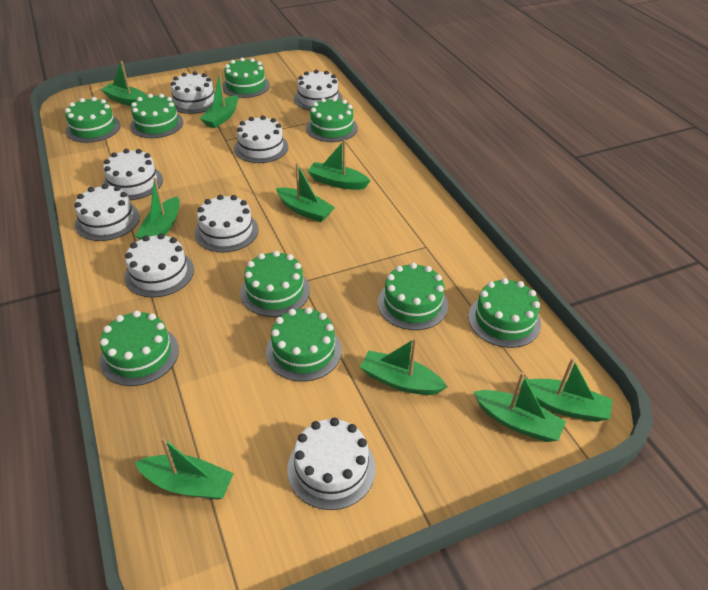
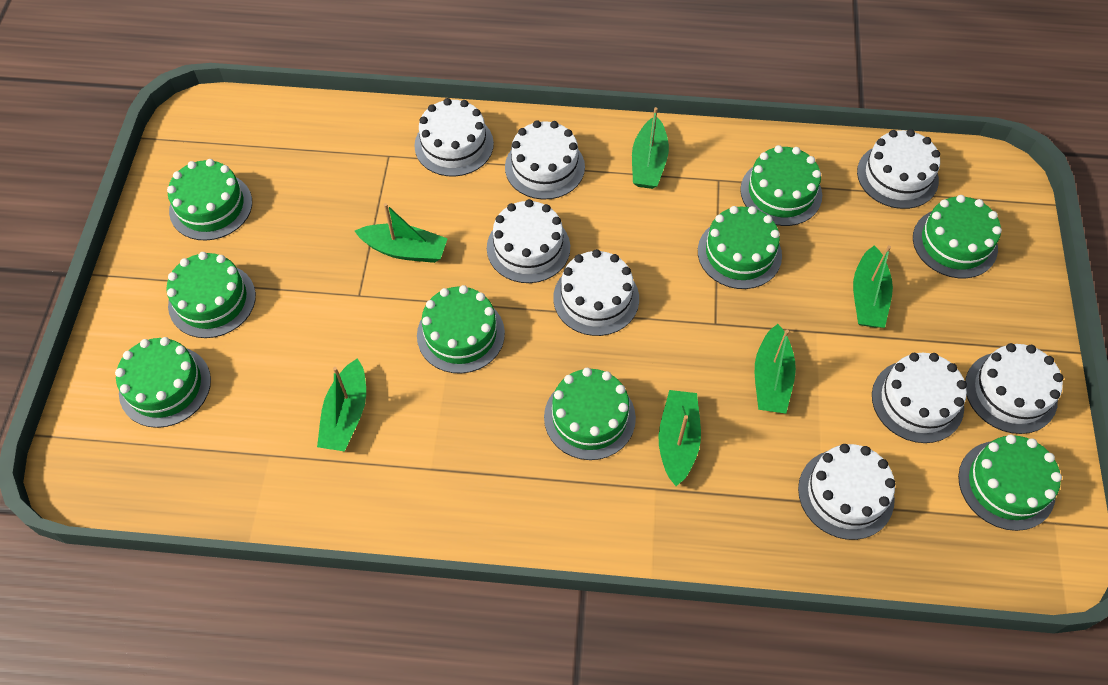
green boat: 9 -> 6

